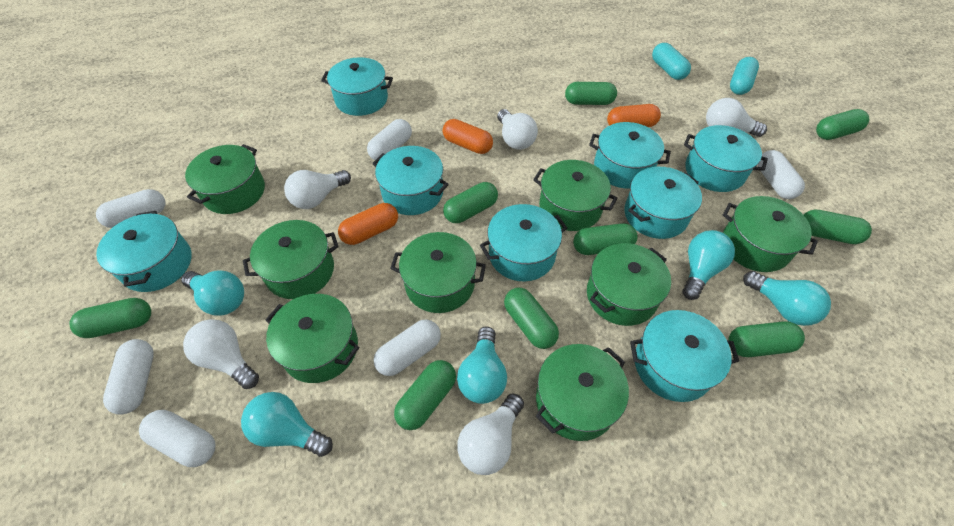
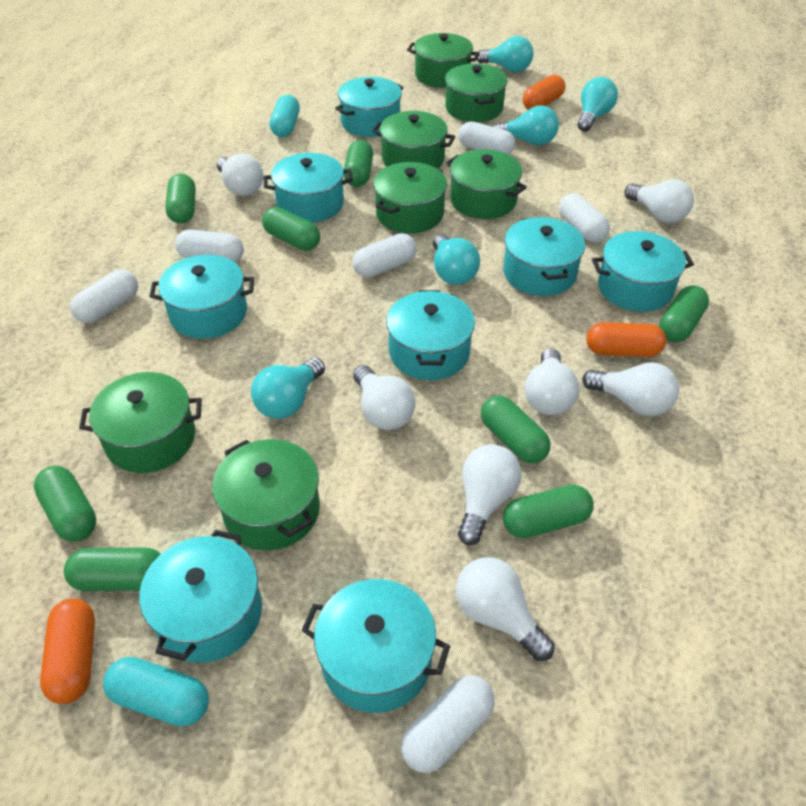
green capsule: 9 -> 8
green pot: 8 -> 7
white light bulb: 5 -> 7

